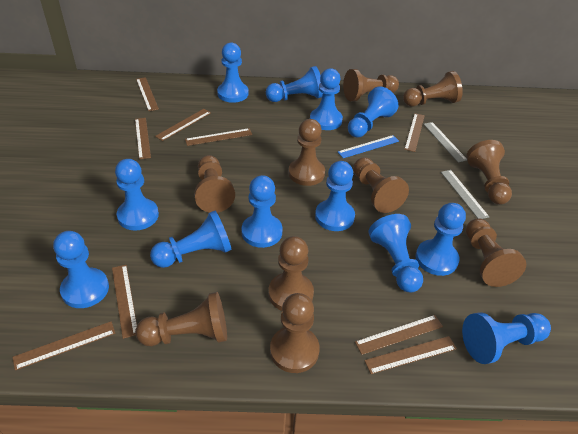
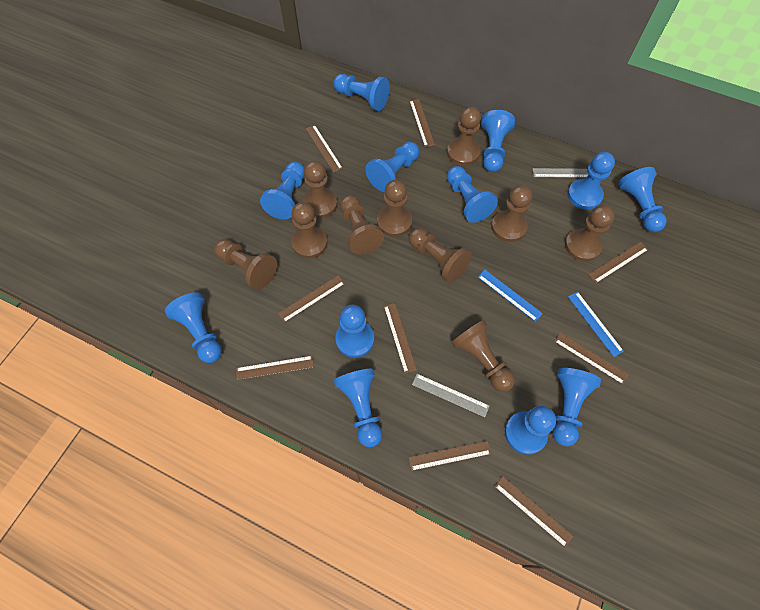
blue ruler: 1 -> 2

